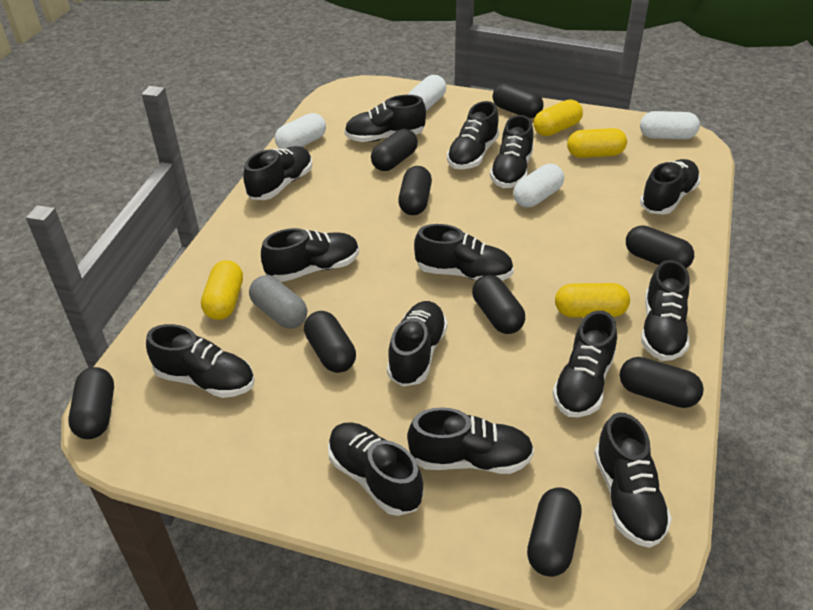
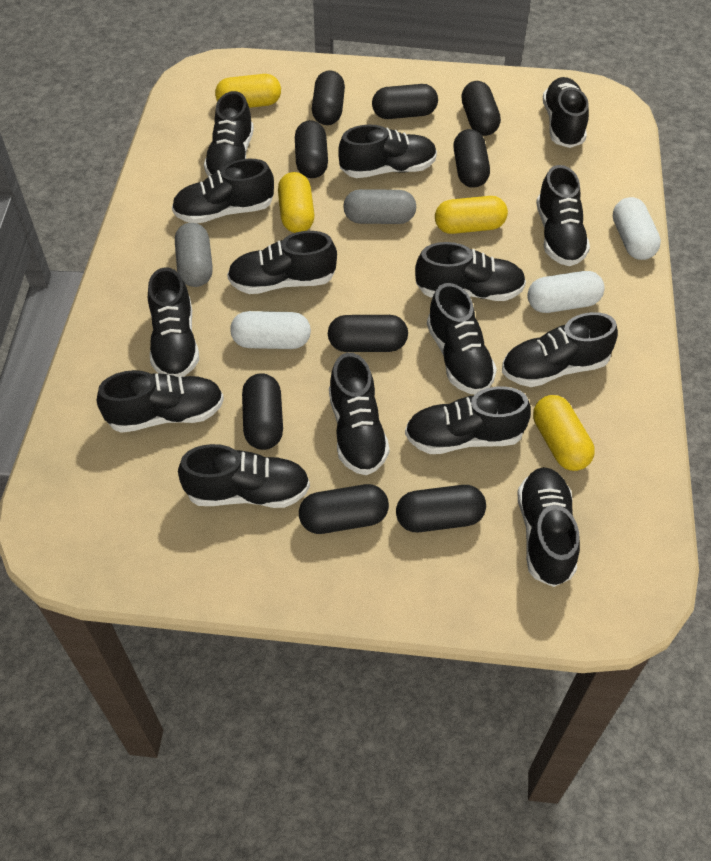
black shoe: 14 -> 15
grey capsule: 1 -> 2
white capsule: 4 -> 3

